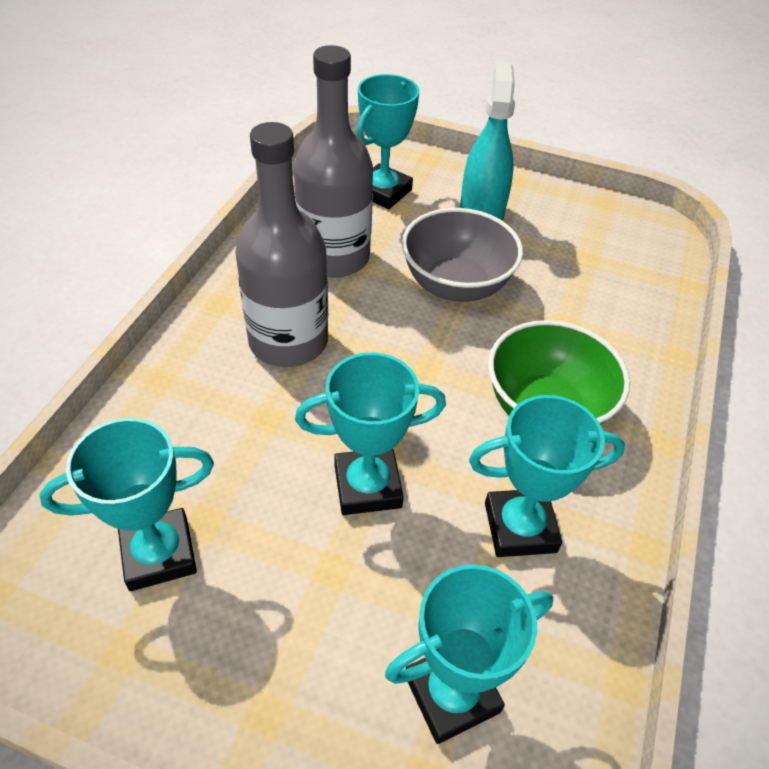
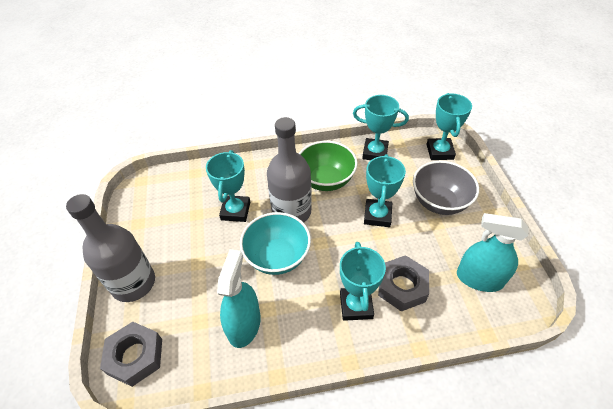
grey nut: 0 -> 2
turquoise bowl: 0 -> 1
turquoise spray bottle: 1 -> 2

